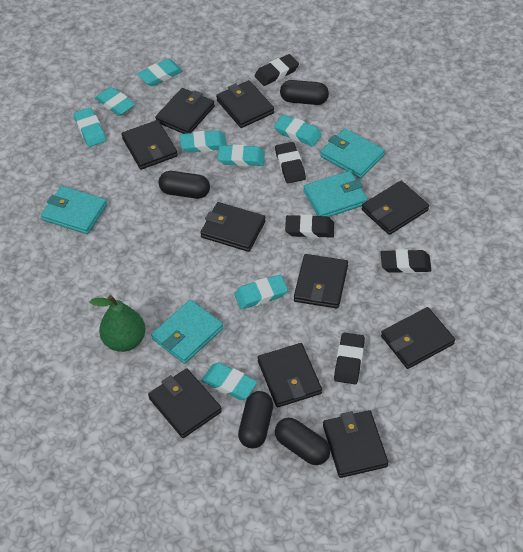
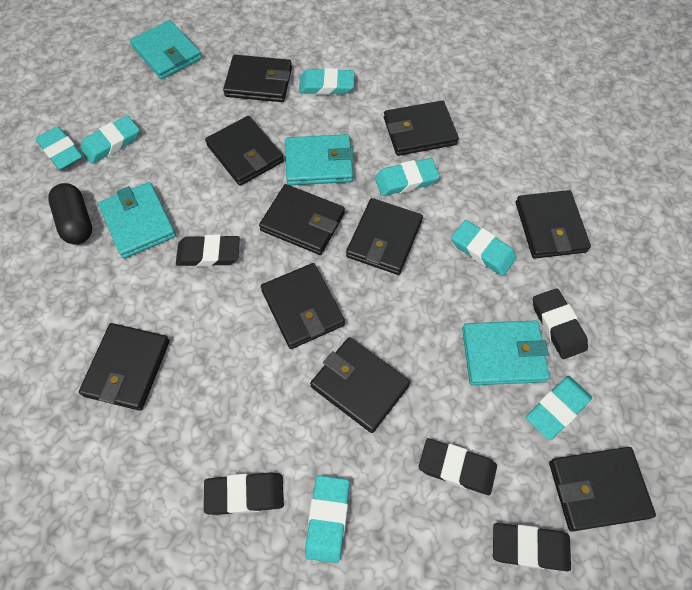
black capsule: 4 -> 1
green pear: 1 -> 0
turquoise eraser: 8 -> 7

